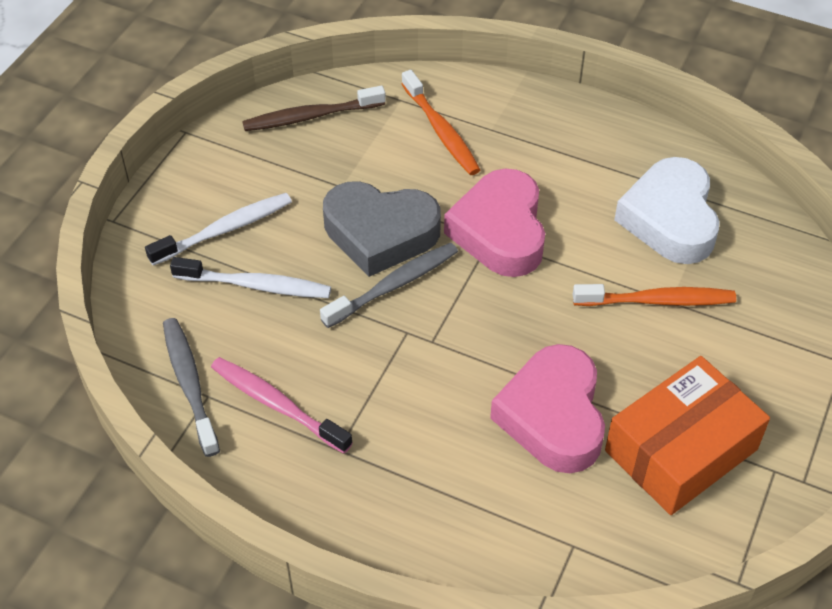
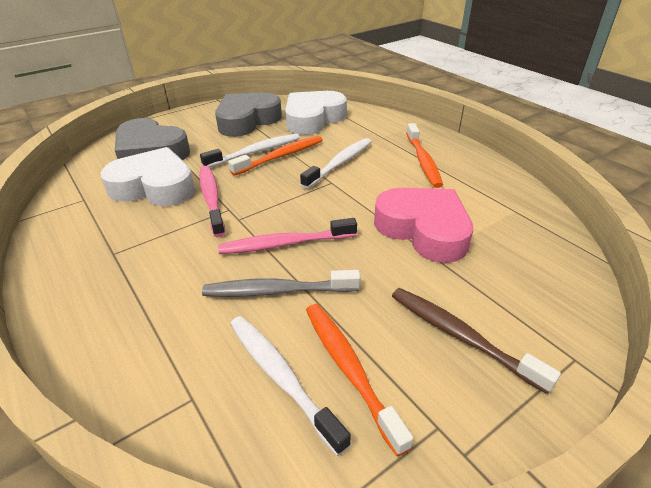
grey heart: 1 -> 2
grey toothbrush: 2 -> 1
orange box: 1 -> 0
orange toothbrush: 2 -> 3
pink heart: 2 -> 1
pink toothbrush: 1 -> 2
white heart: 1 -> 2
white toothbrush: 2 -> 3

